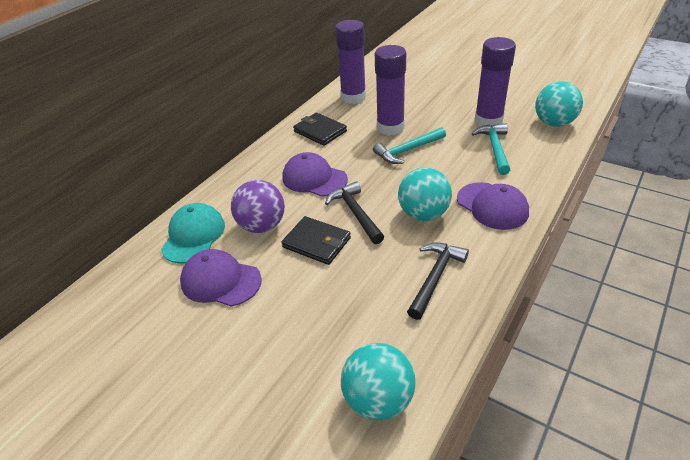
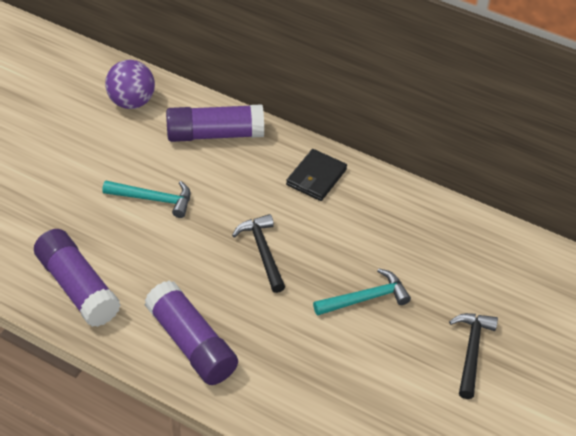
black wallet: 2 -> 1
purple cap: 3 -> 0
turquoise ball: 3 -> 0
turquoise cap: 1 -> 0

